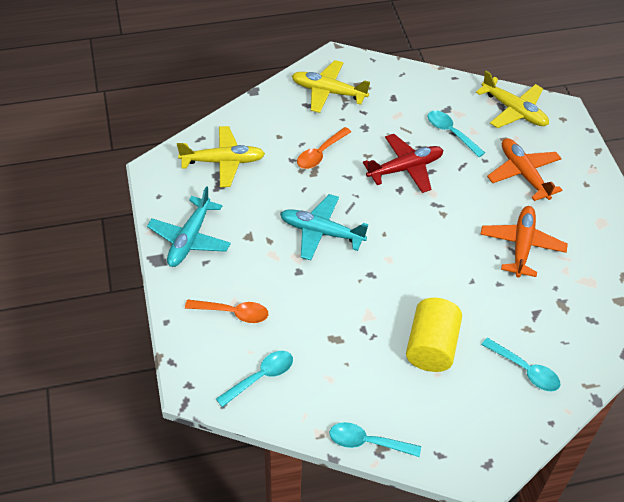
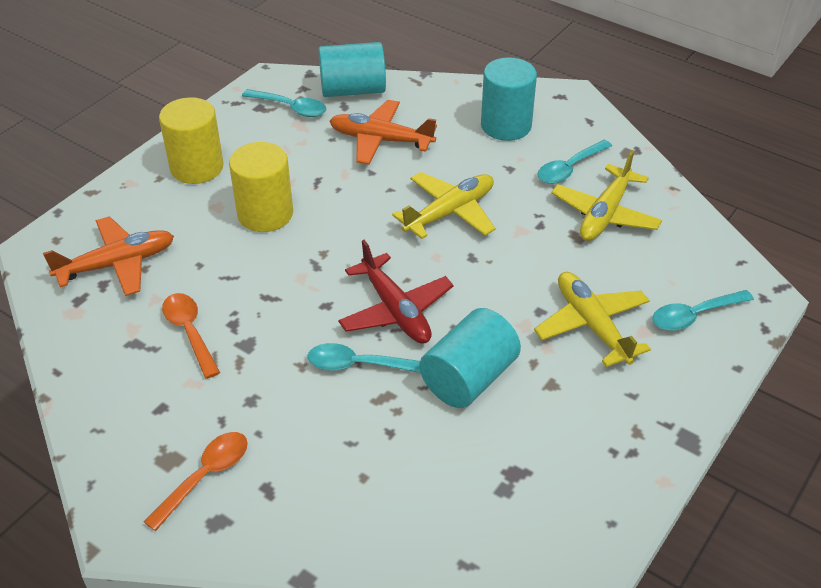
turquoise cylinder: 0 -> 3
turquoise plane: 2 -> 0
yellow cylinder: 1 -> 2

